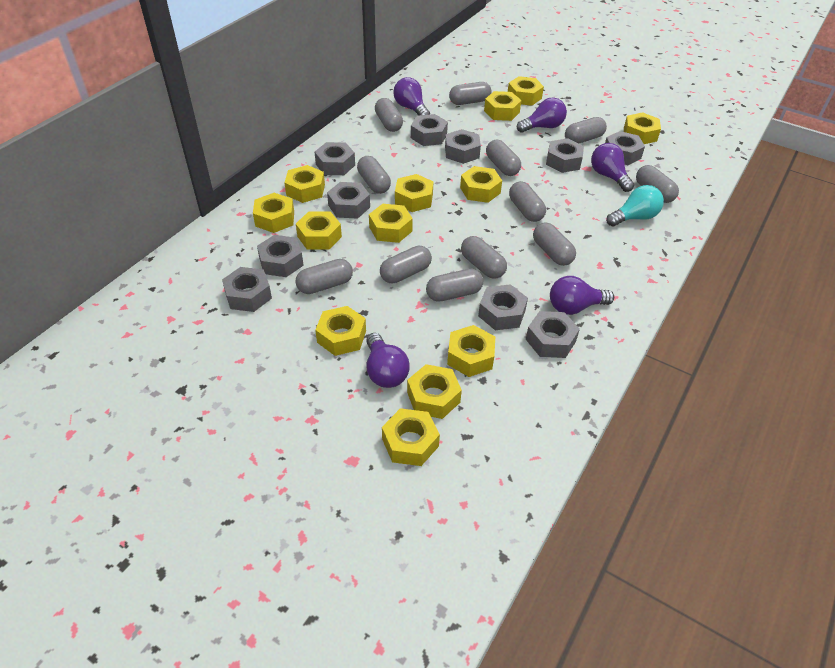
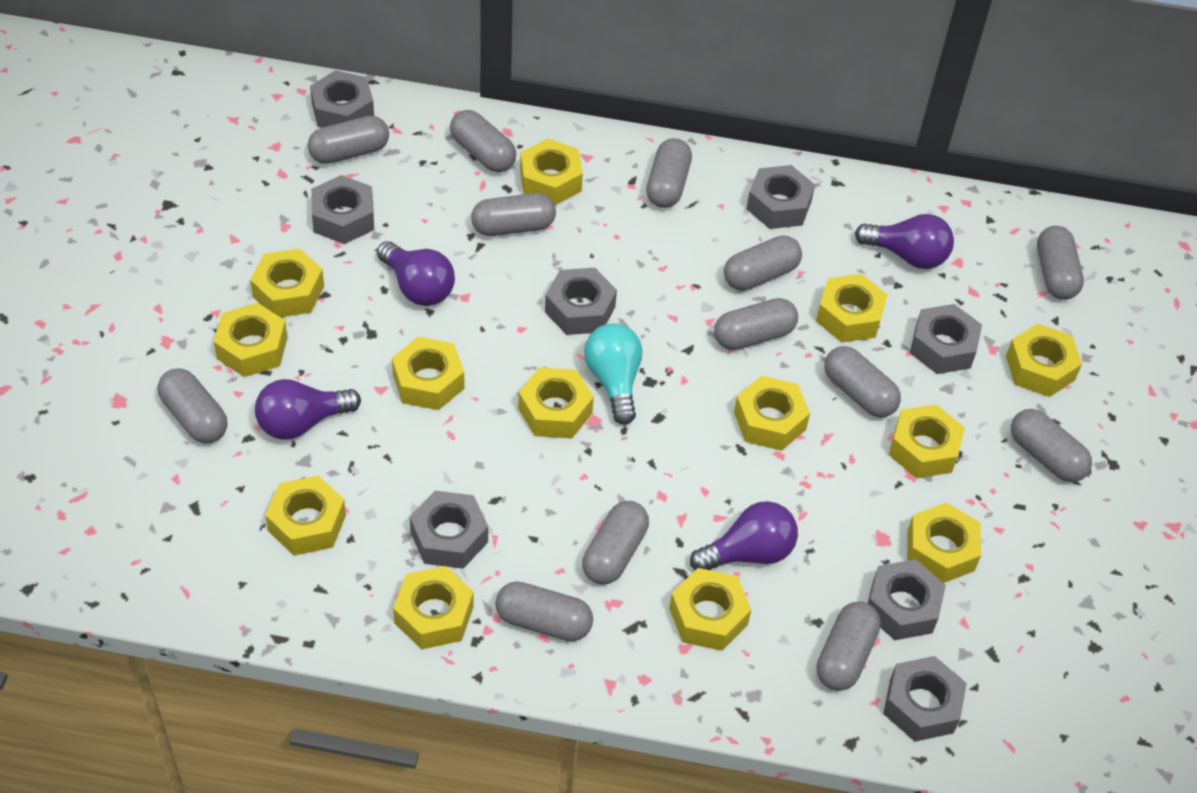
grey capsule: 12 -> 13
grey nut: 10 -> 8
purple light bulb: 5 -> 4

